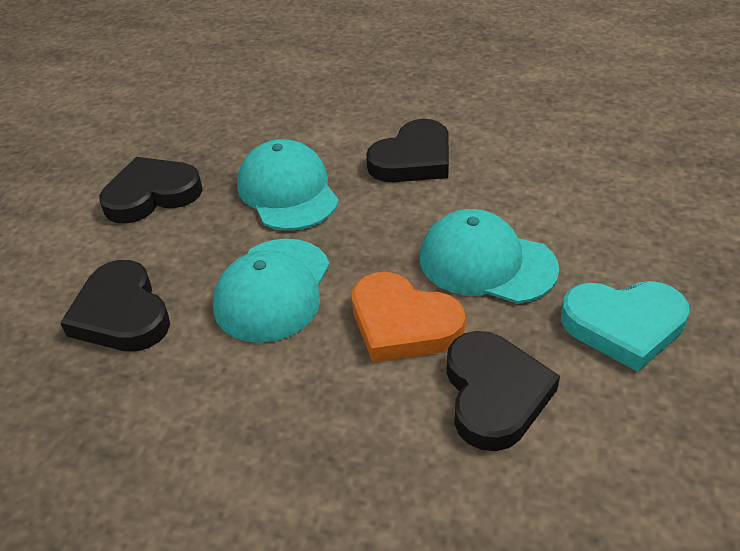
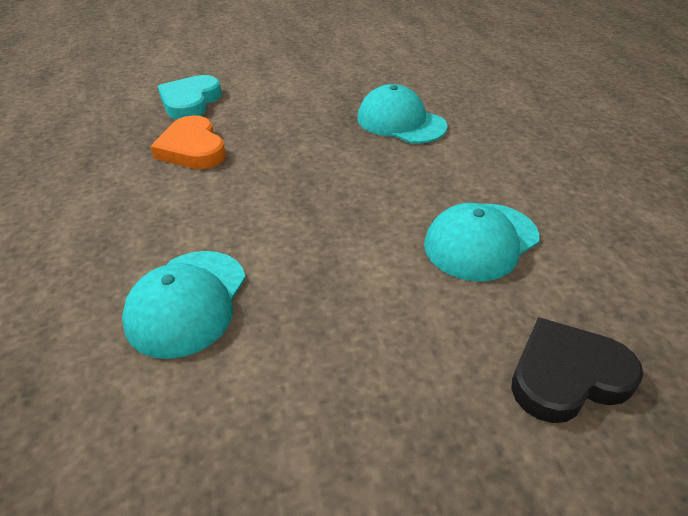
black heart: 4 -> 1

